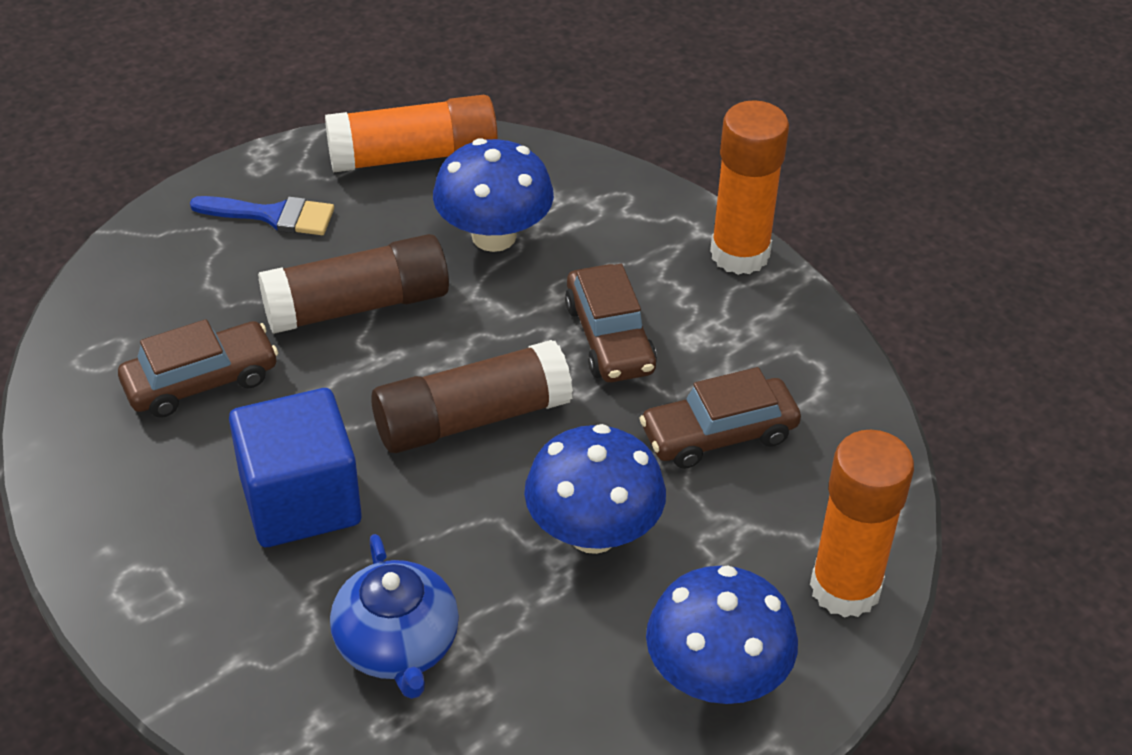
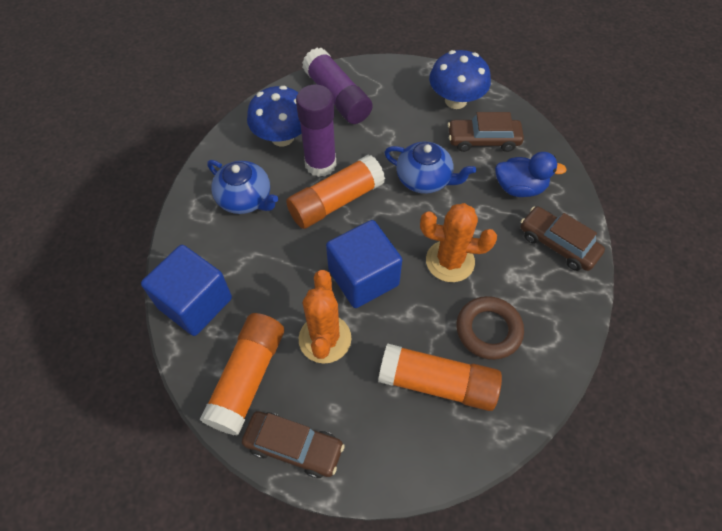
blue brush: 1 -> 0
blue cube: 1 -> 2
blue duck: 0 -> 1
blue mushroom: 3 -> 2
blue teapot: 1 -> 2
brown glue stick: 2 -> 0
brown ring: 0 -> 1
orange cactus: 0 -> 2
purple glue stick: 0 -> 2

